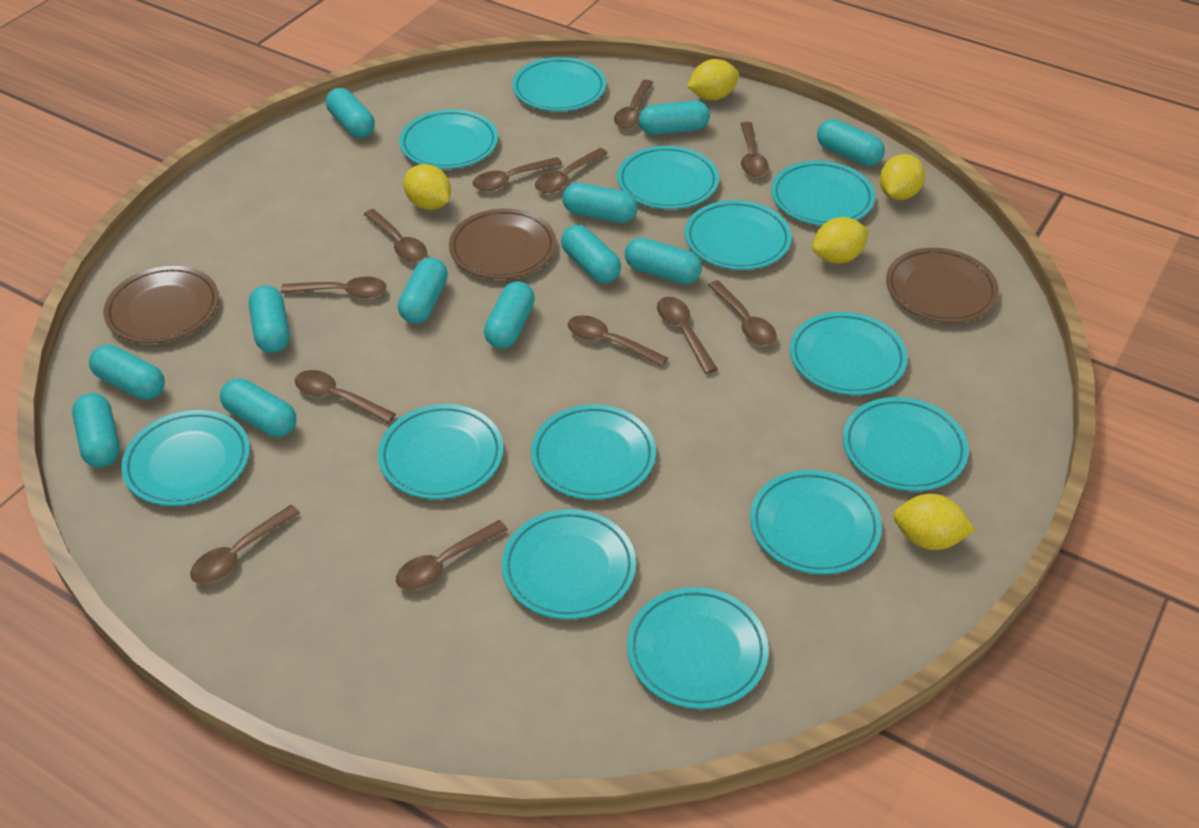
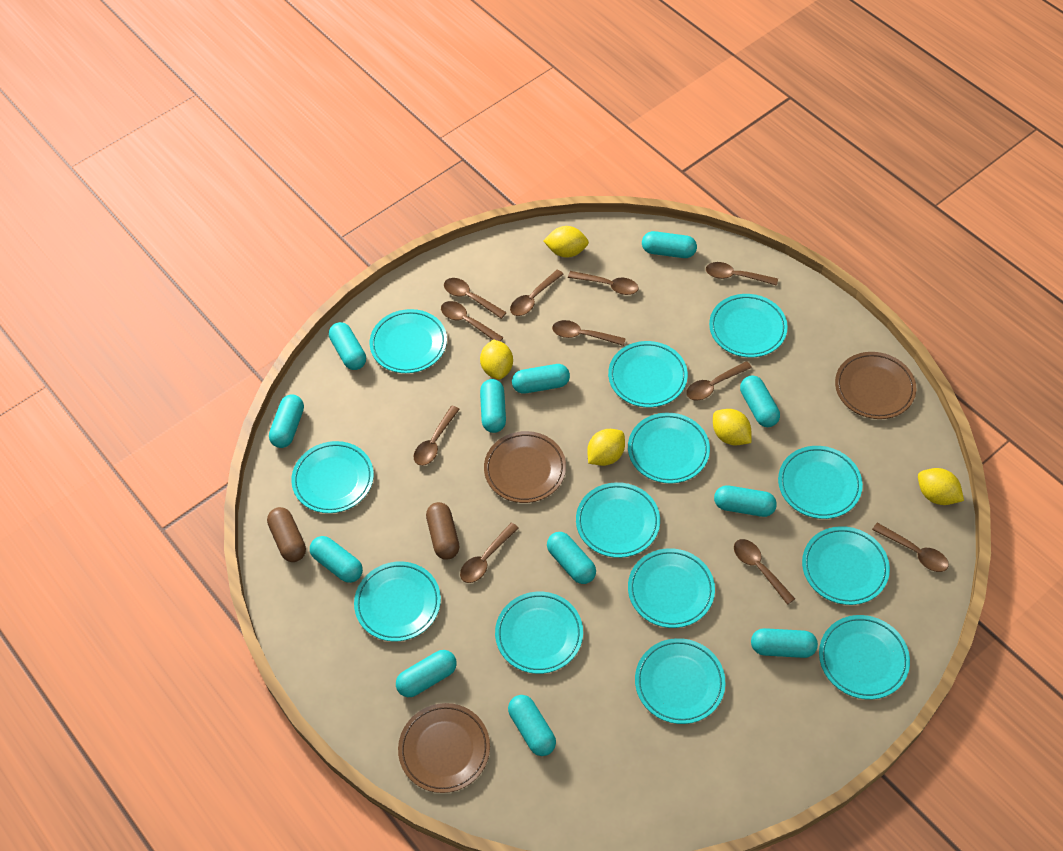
brown capsule: 0 -> 2
brown spoon: 12 -> 11

